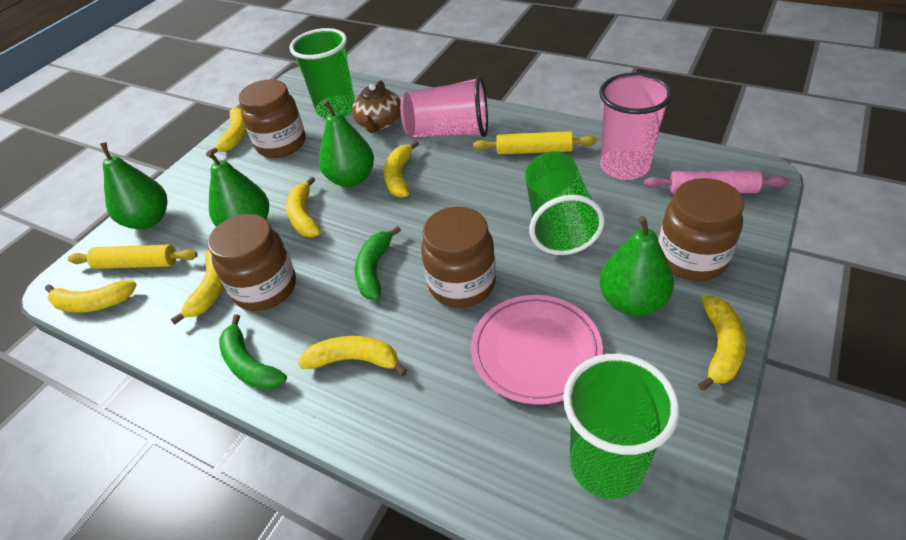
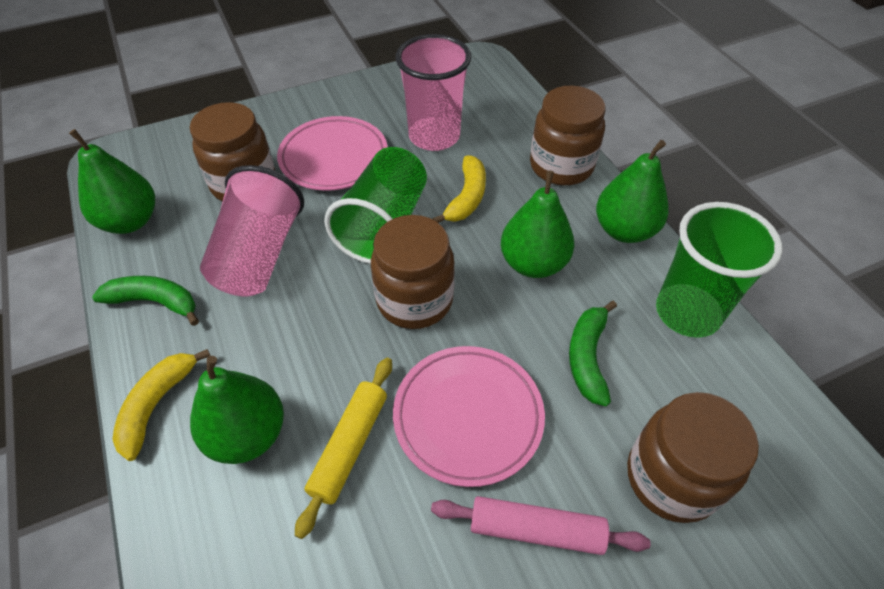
brown teapot: 1 -> 0
green cup: 3 -> 2
pink plate: 1 -> 2
yellow banana: 7 -> 2
yellow rolling pin: 2 -> 1

